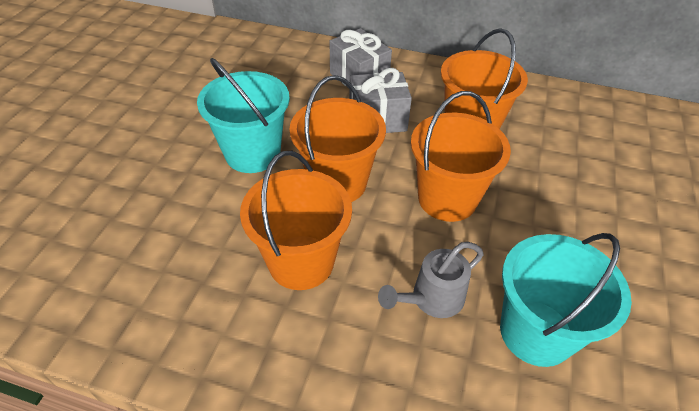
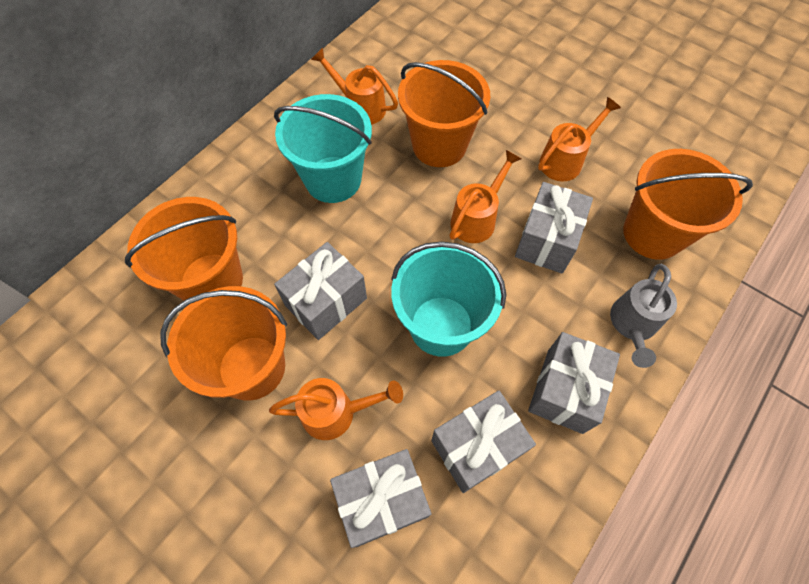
grey gift: 2 -> 5
orange watering can: 0 -> 4

